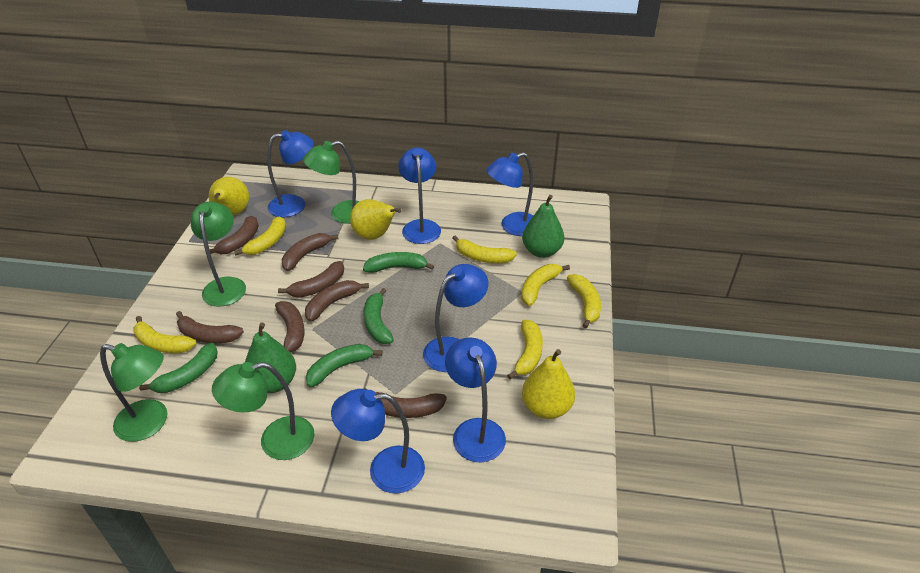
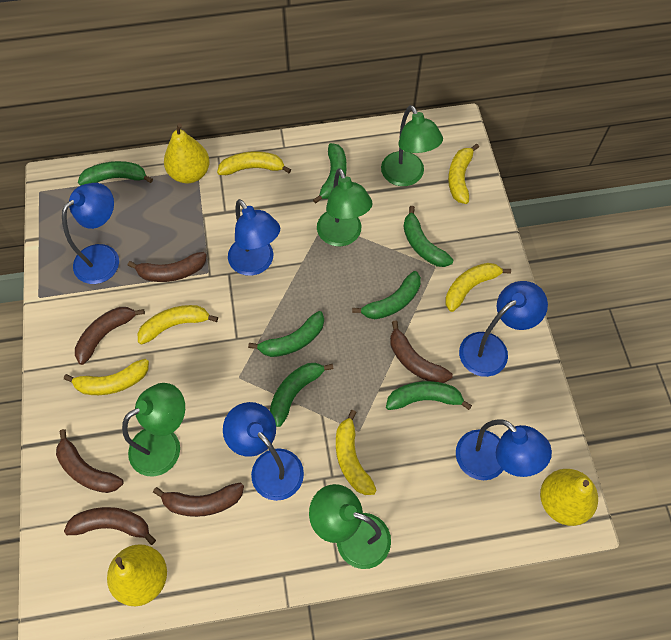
blue lamp: 6 -> 5
brown banana: 7 -> 6
green banana: 4 -> 7
green pear: 2 -> 0

